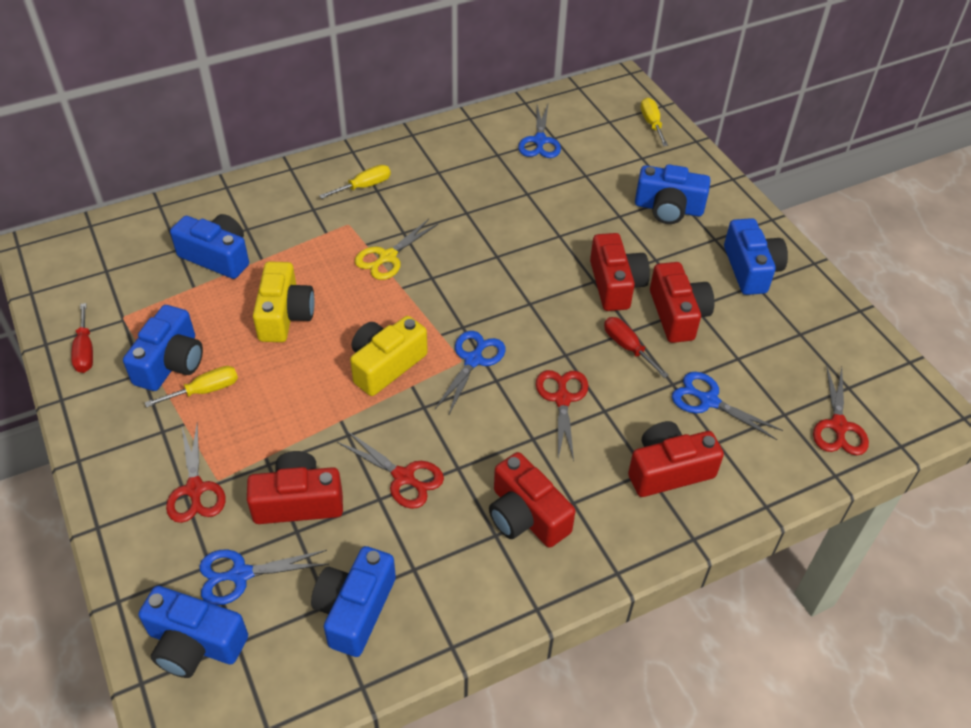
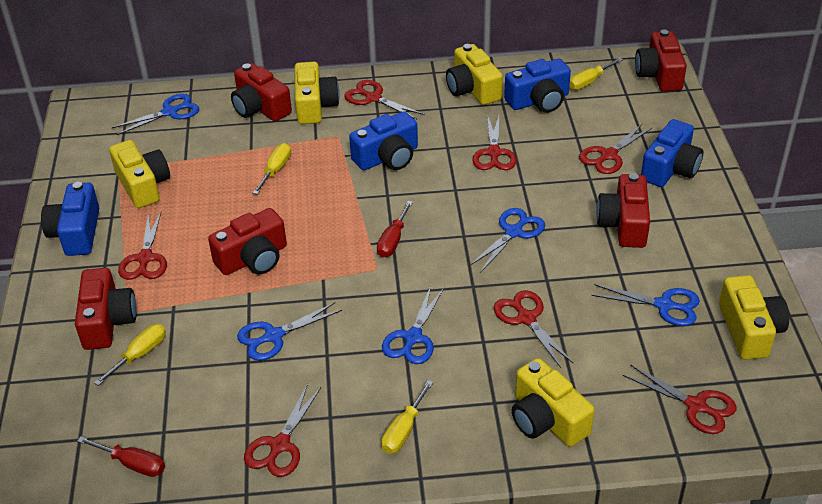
blue camera: 6 -> 4
blue scissors: 4 -> 5
red scissors: 4 -> 7
yellow camera: 2 -> 5
yellow scissors: 1 -> 0
yellow screwdriver: 3 -> 4

